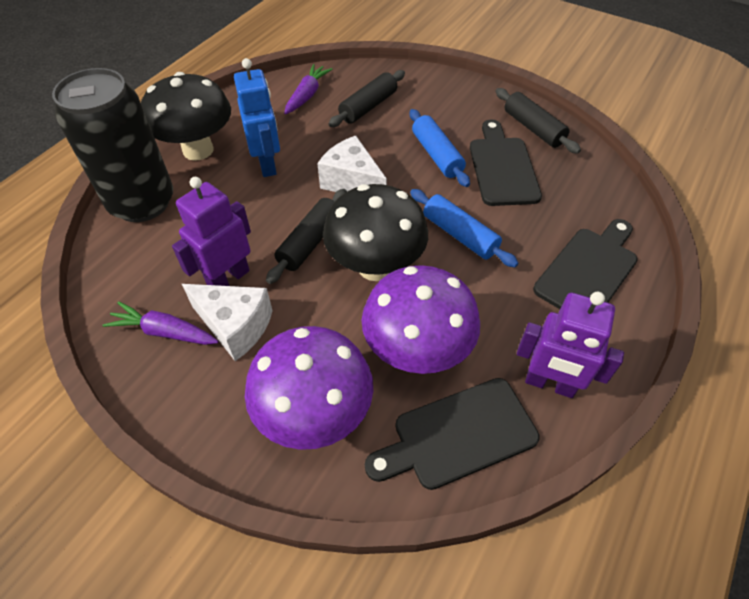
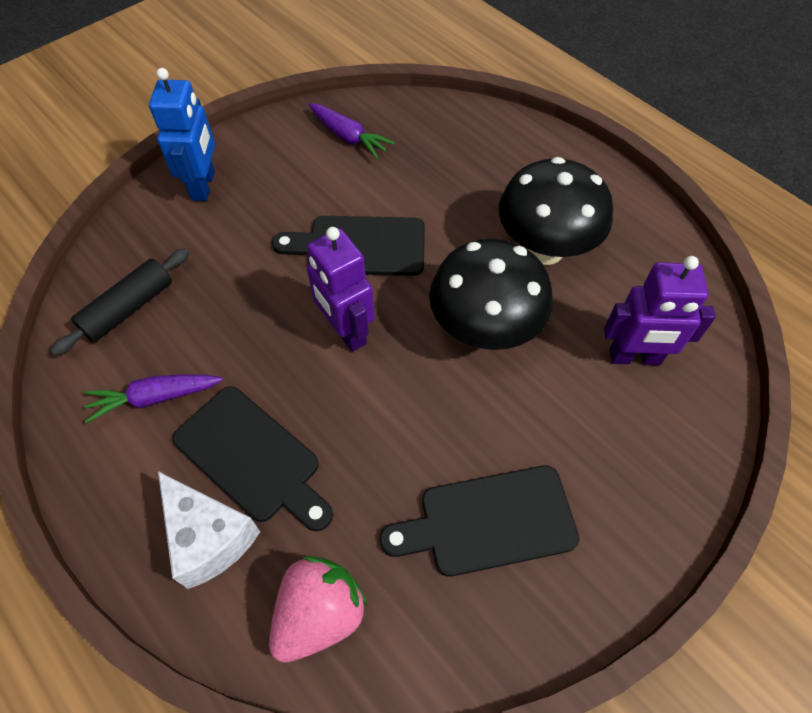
black can: 1 -> 0
black rolling pin: 3 -> 1
blue rolling pin: 2 -> 0
pink strawberry: 0 -> 1
purple mushroom: 2 -> 0
white cheese: 2 -> 1

